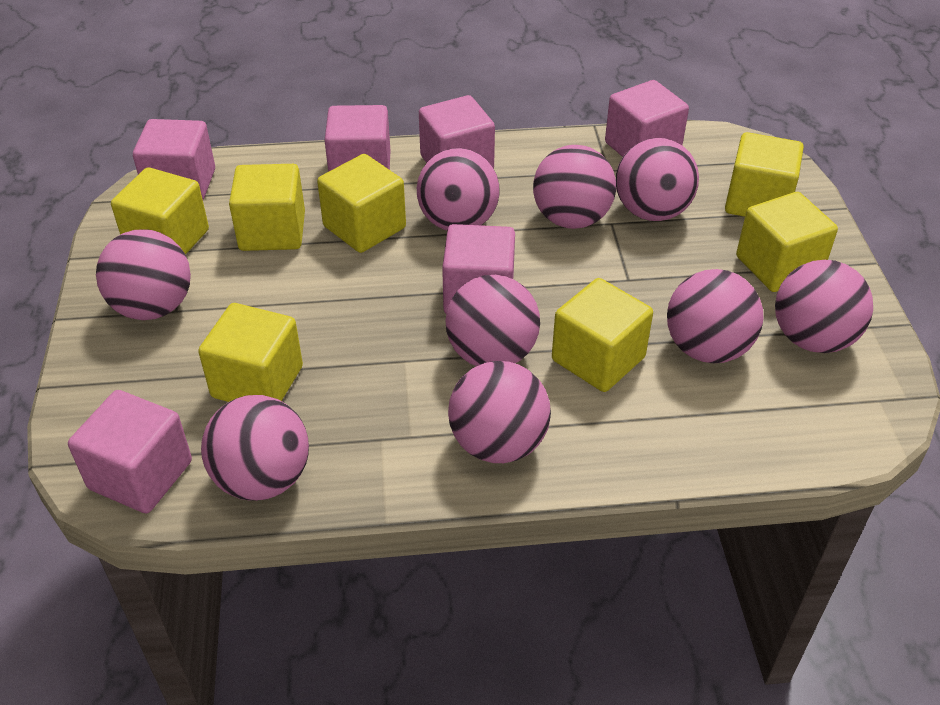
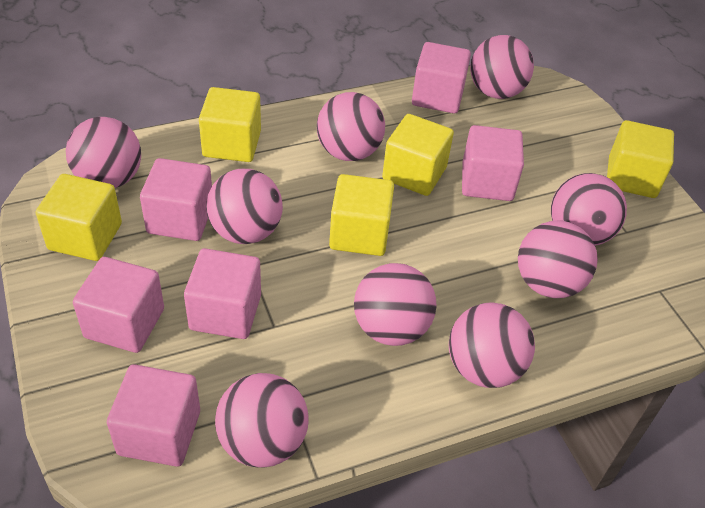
yellow cube: 7 -> 5

